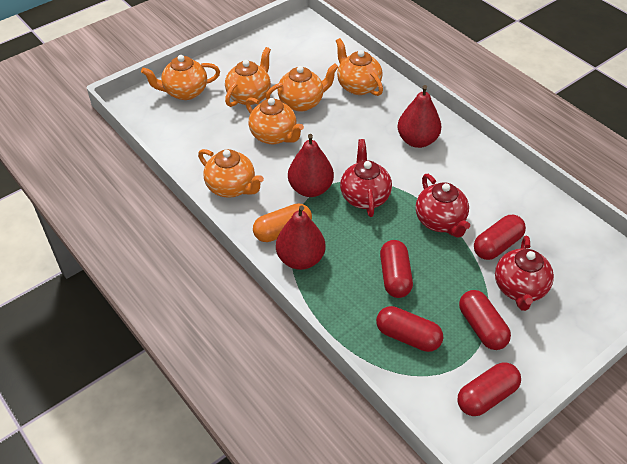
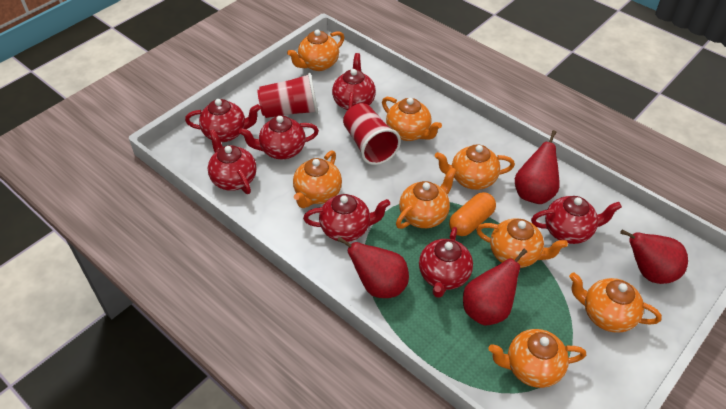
orange teapot: 6 -> 8
red capsule: 5 -> 0
red cup: 0 -> 2
red pear: 3 -> 4
red teapot: 3 -> 7

